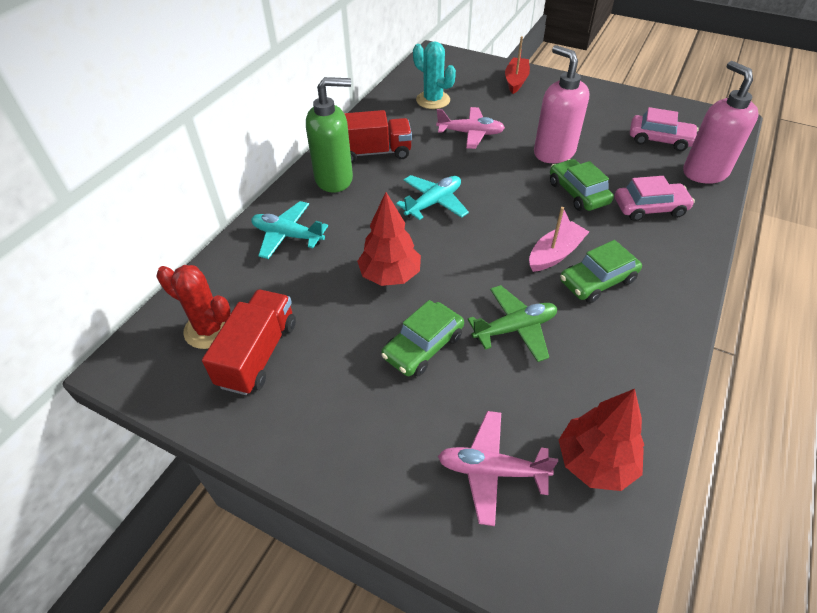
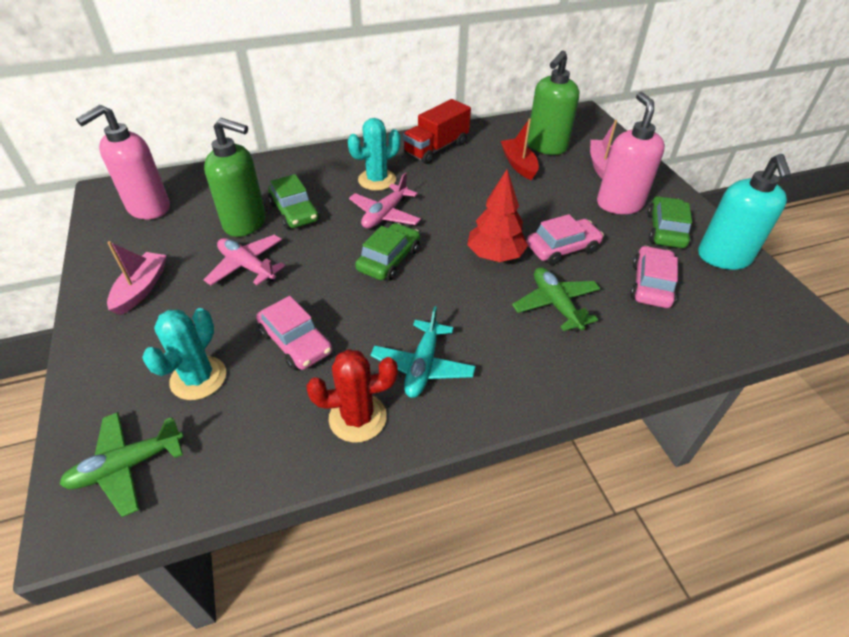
green plane: 1 -> 2
green soap dispenser: 1 -> 2
pink boat: 1 -> 2
pink car: 2 -> 3
red tree: 2 -> 1
red truck: 2 -> 1
turquoise cactus: 1 -> 2
turquoise plane: 2 -> 1
turquoise soap dispenser: 0 -> 1

